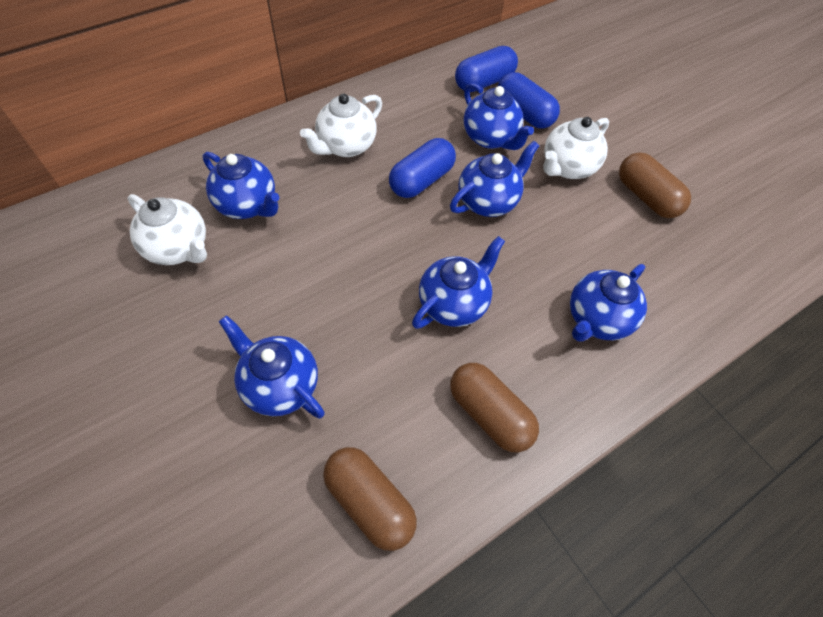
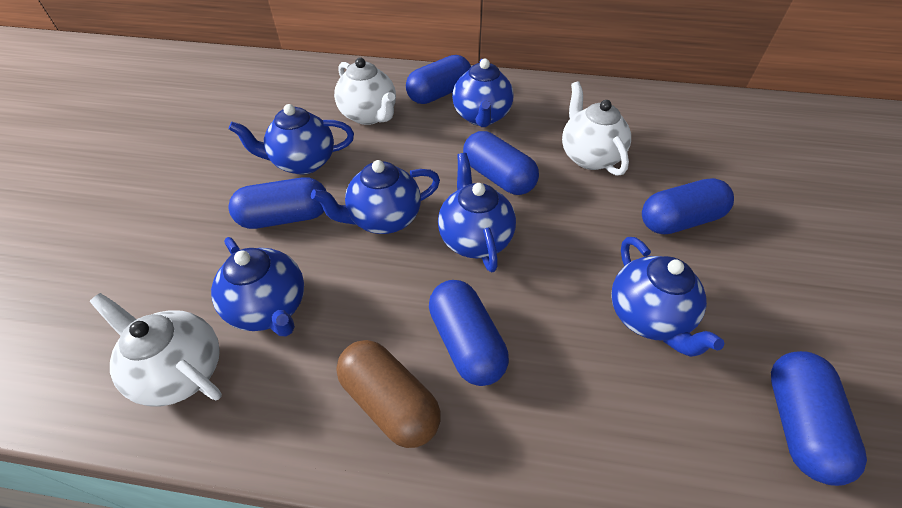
blue capsule: 3 -> 6
brown capsule: 3 -> 1

